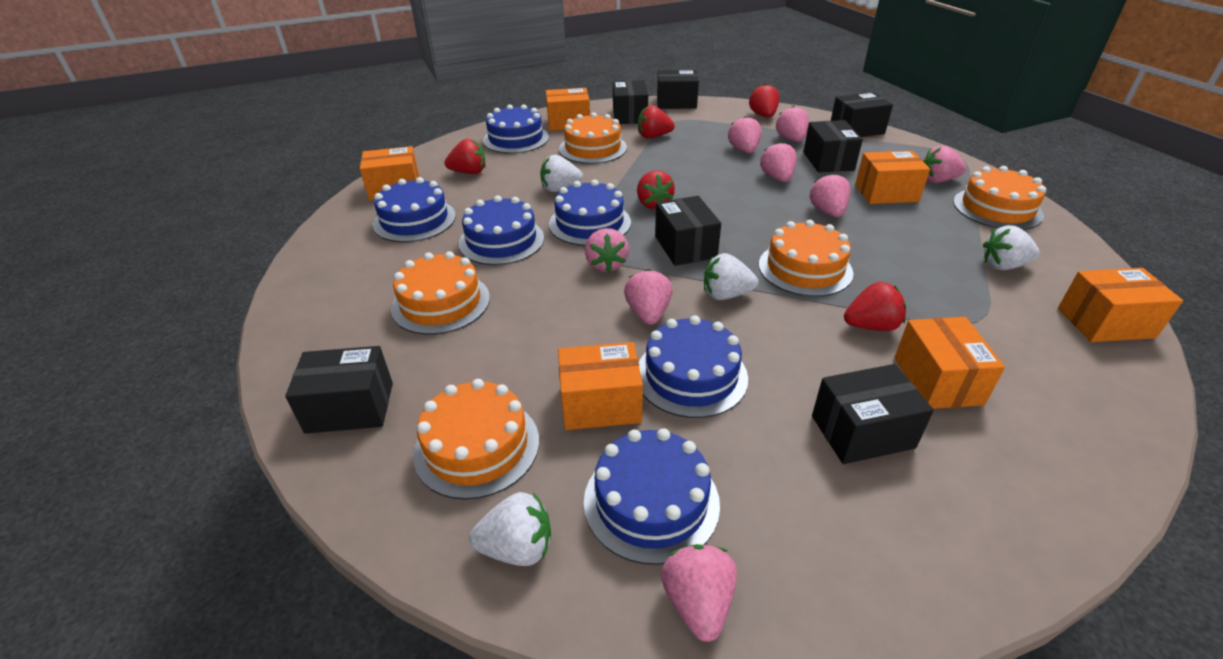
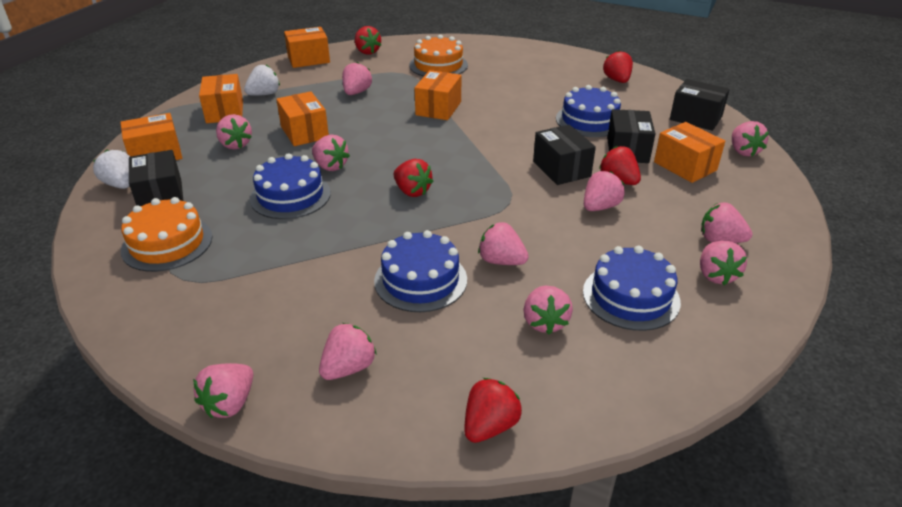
black box: 7 -> 4
blue cake: 6 -> 4
orange cake: 5 -> 2
pink strawberry: 8 -> 11
white strawberry: 4 -> 2

